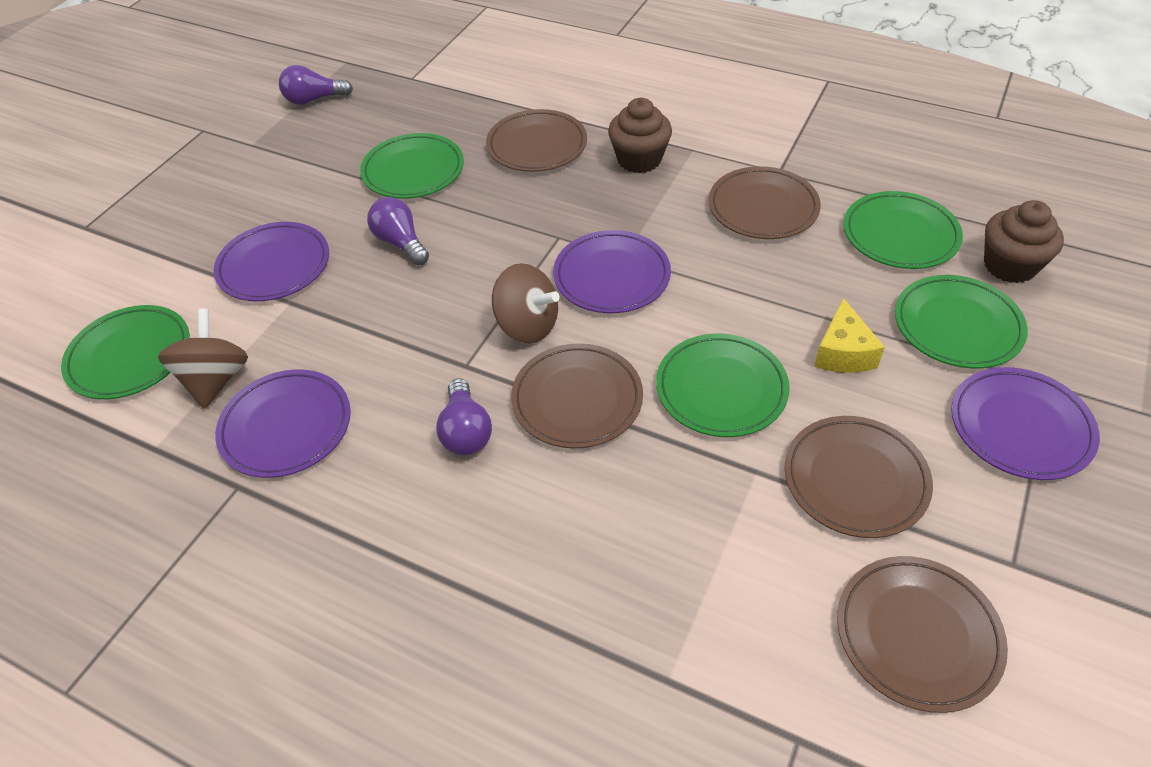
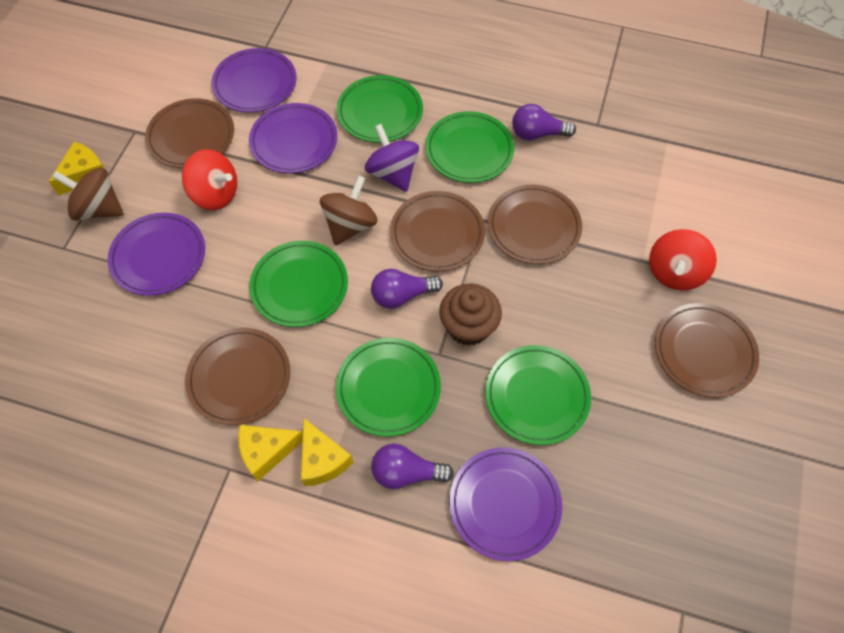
brown cupcake: 2 -> 1
purple spinning top: 0 -> 1
red spinning top: 0 -> 2
yellow cheese: 1 -> 3

